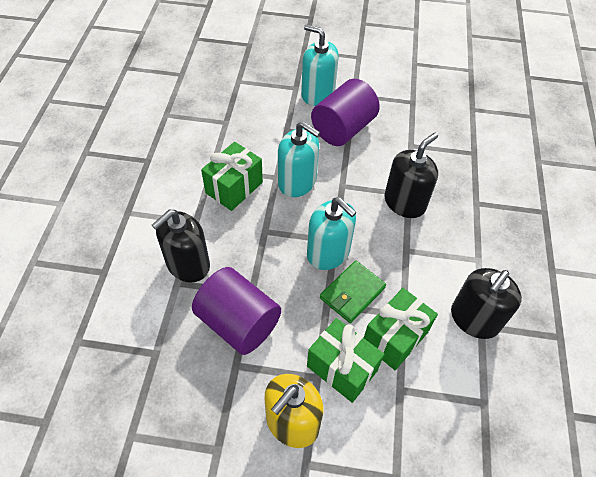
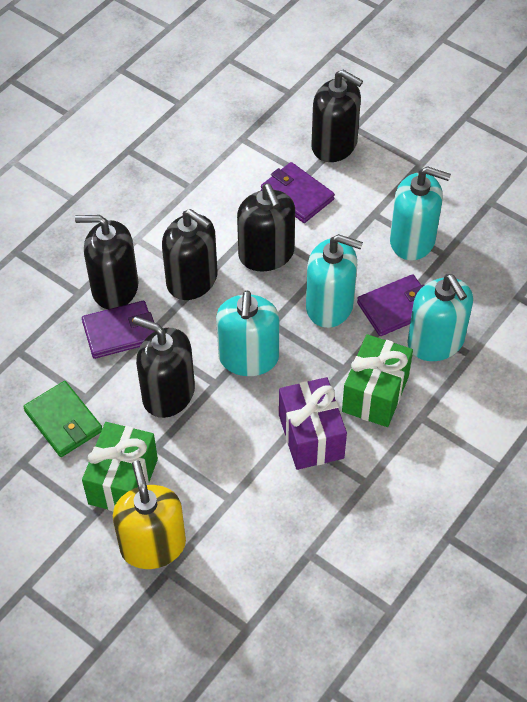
black soap dispenser: 3 -> 5
green gift: 3 -> 2
purple cylinder: 2 -> 0
purple gift: 0 -> 1
purple wallet: 0 -> 3
turquoise soap dispenser: 3 -> 4

